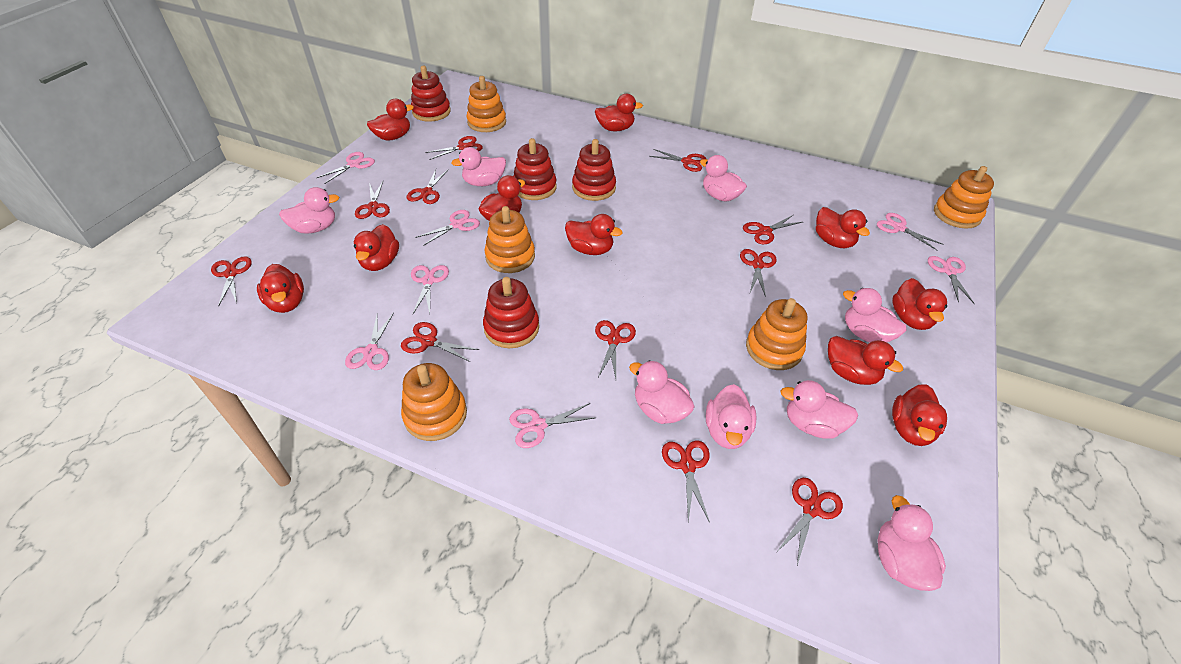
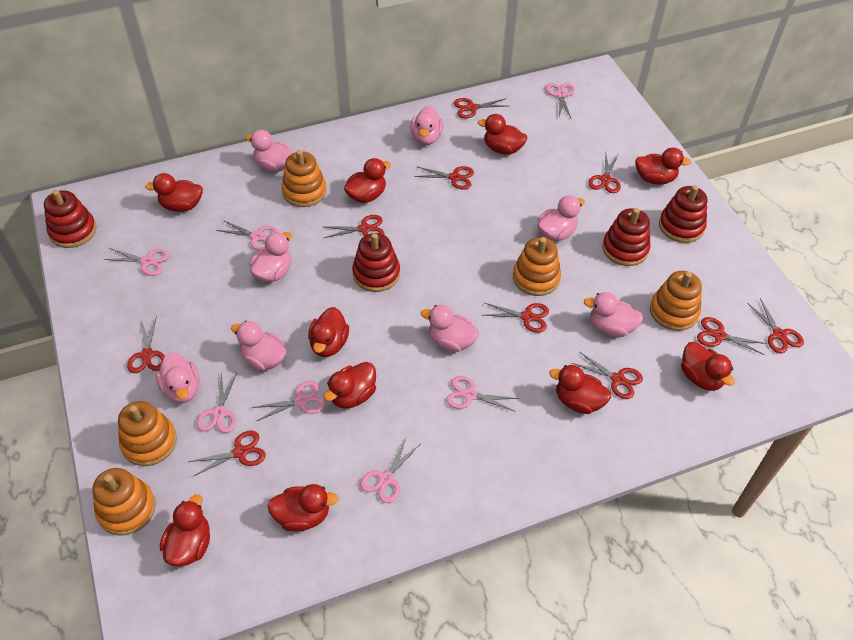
red scissors: 11 -> 10

